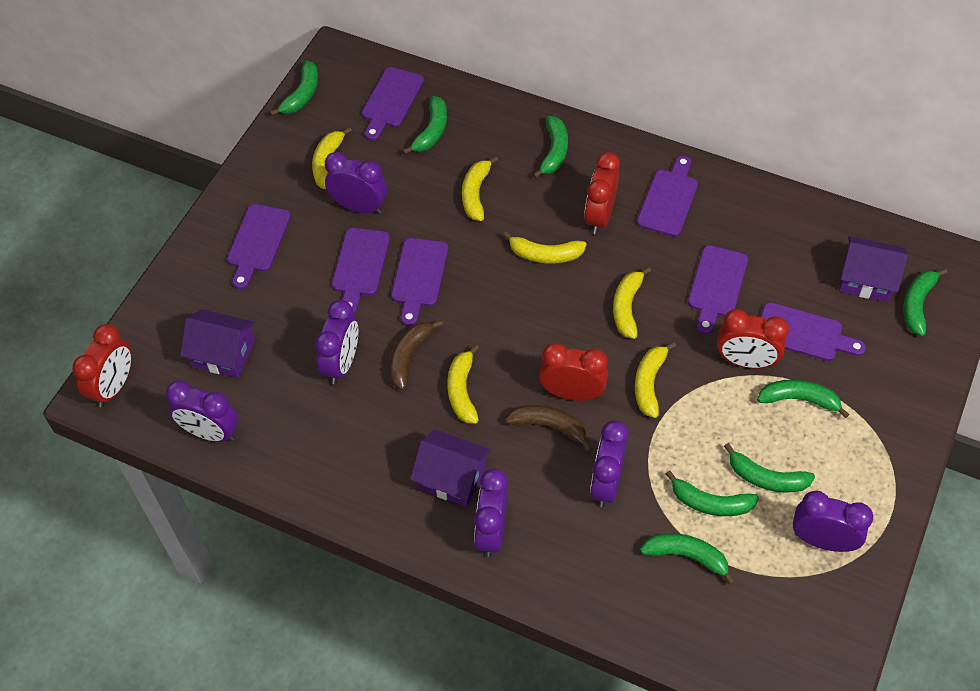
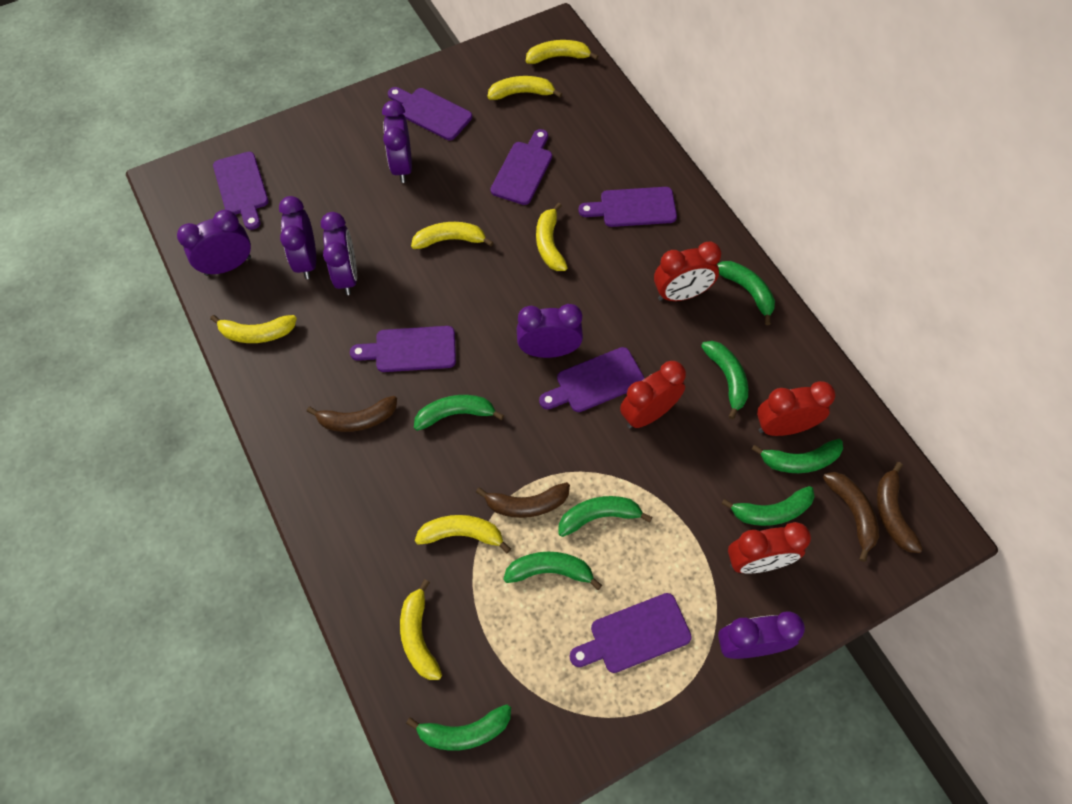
brown banana: 2 -> 4
purple house: 3 -> 0
yellow banana: 6 -> 7

